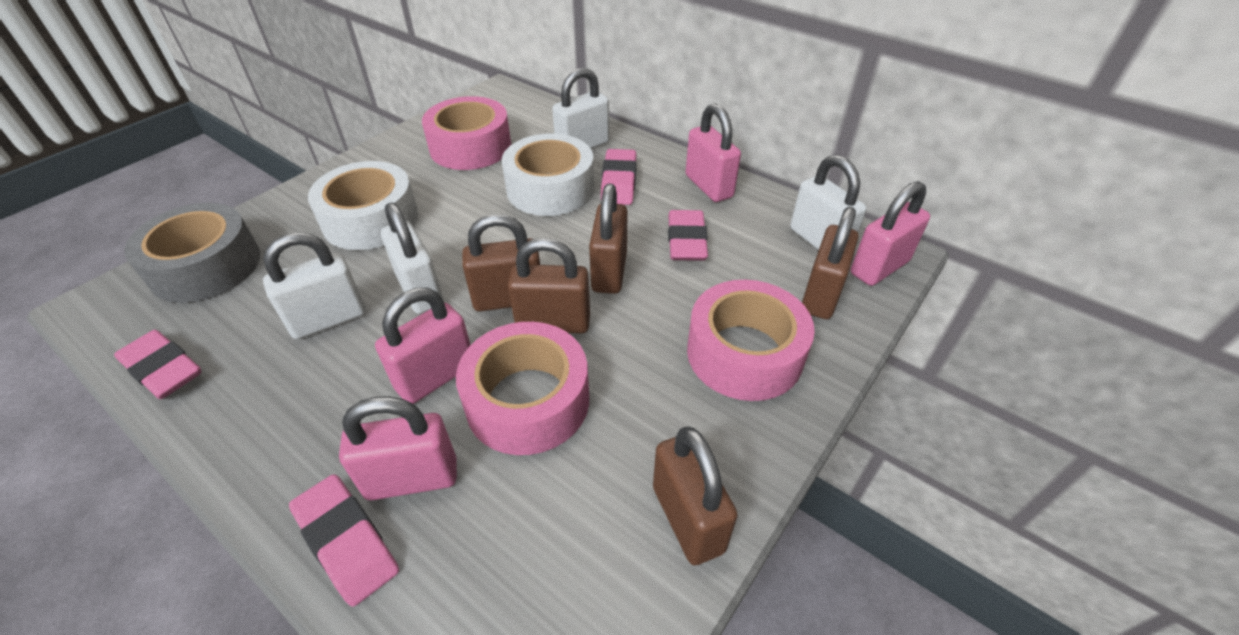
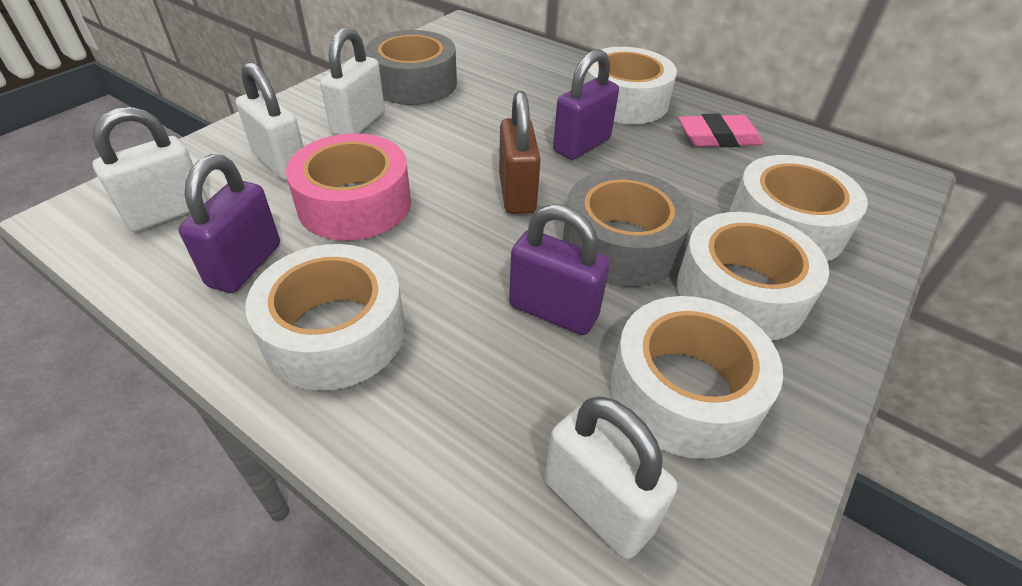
brown padlock: 5 -> 1
grey tape: 1 -> 2
pink eraser: 4 -> 1
pink padlock: 4 -> 0
pink tape: 3 -> 1
purple padlock: 0 -> 3
white tape: 2 -> 5

